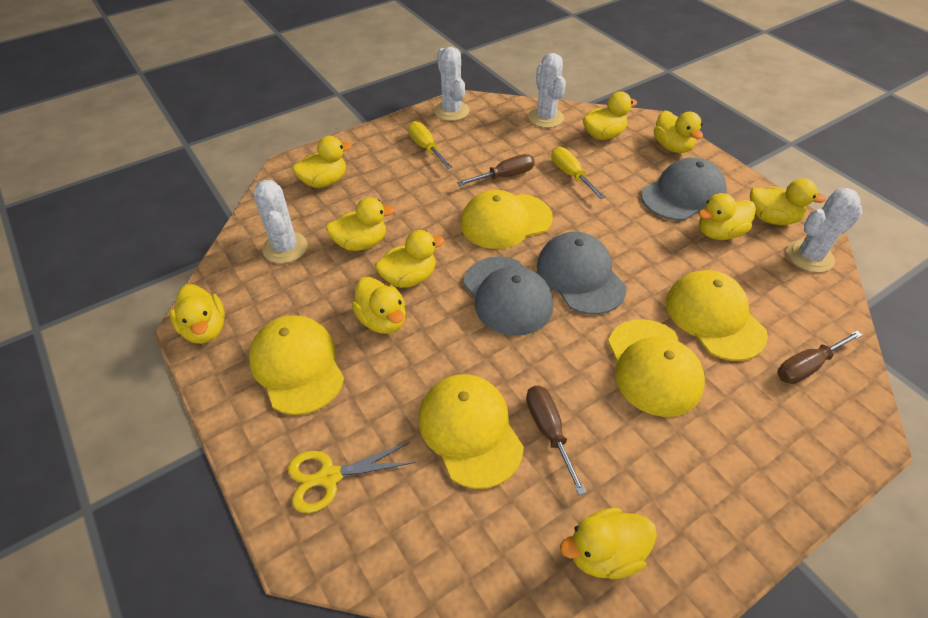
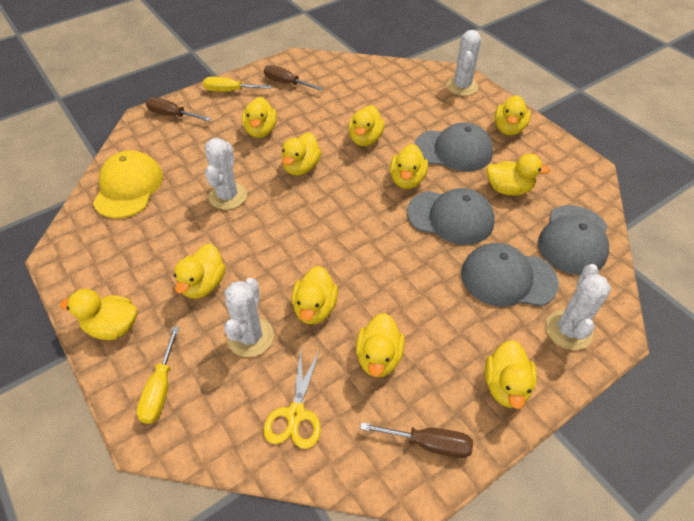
grey cap: 3 -> 4
yellow cap: 5 -> 1
yellow duck: 10 -> 11

